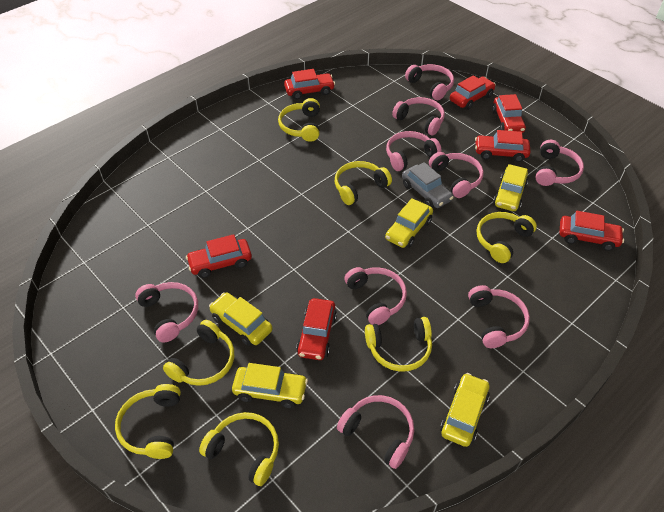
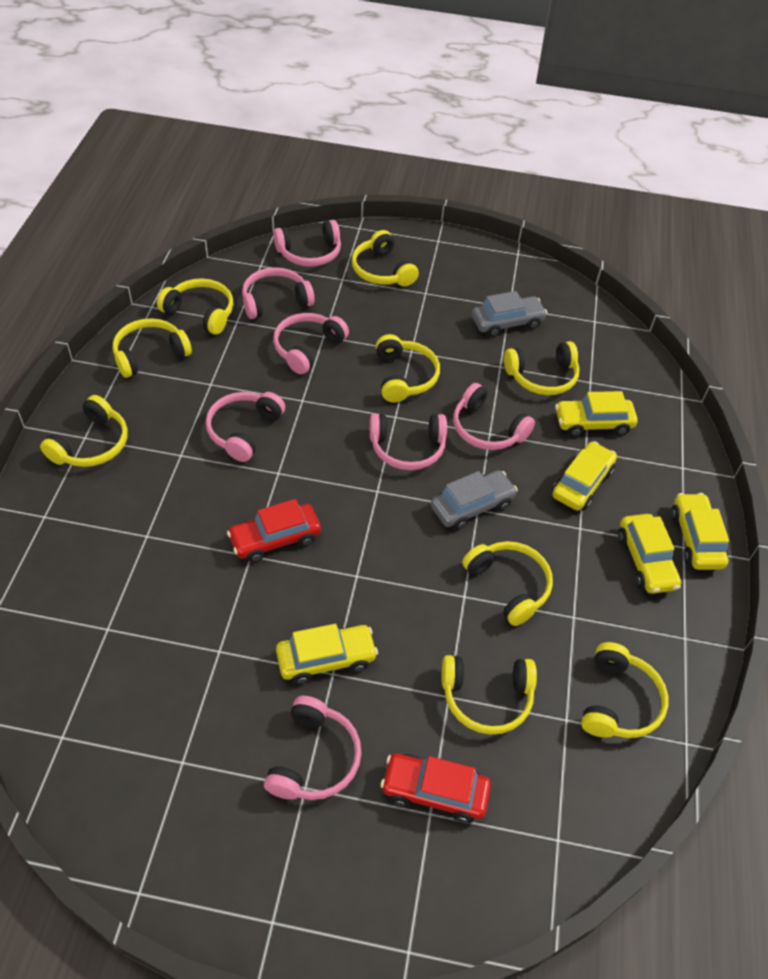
grey car: 1 -> 2
pink headphones: 9 -> 7
red car: 7 -> 2
yellow headphones: 7 -> 9

